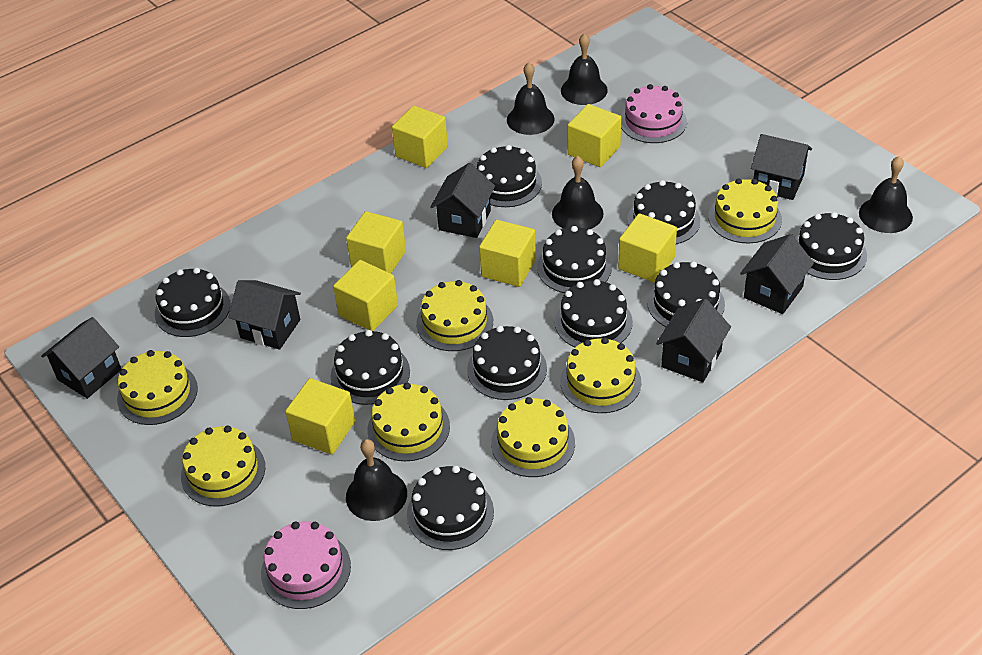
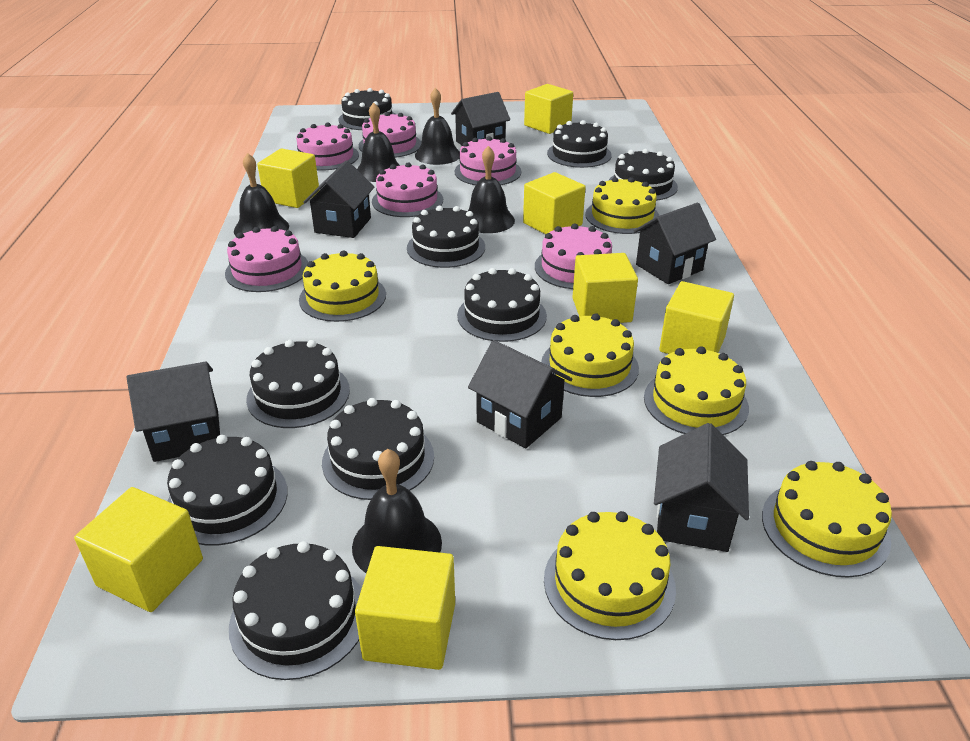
black cake: 10 -> 9
pink cake: 2 -> 6
yellow cake: 7 -> 6

